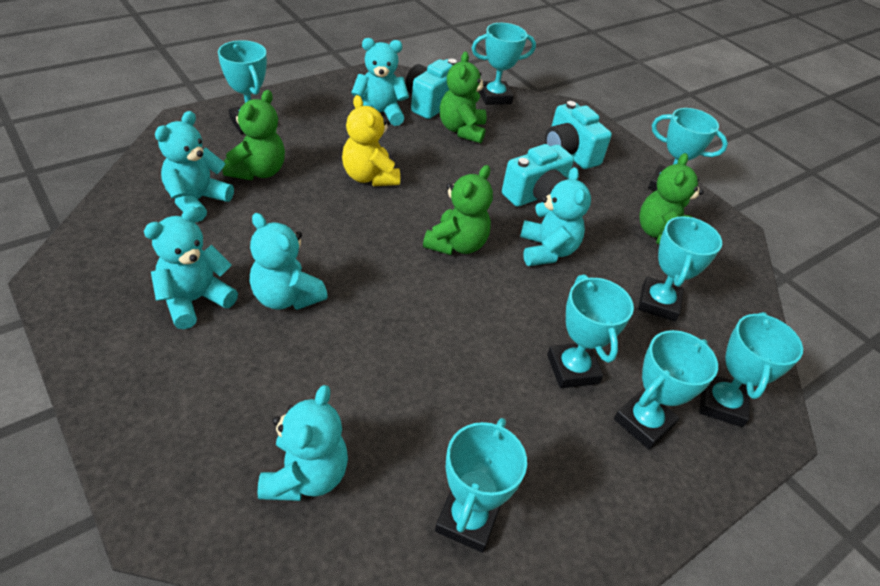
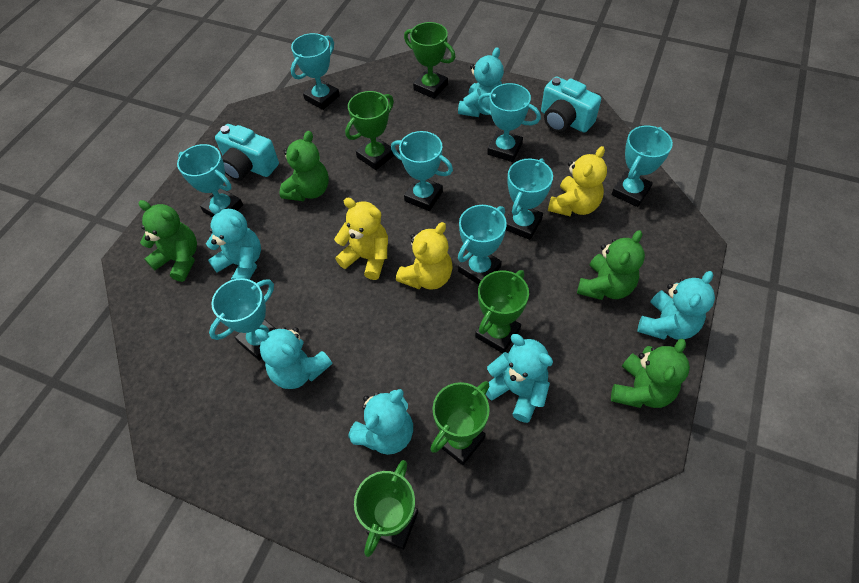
green trophy: 0 -> 5
turquoise camera: 3 -> 2
yellow teddy bear: 1 -> 3

